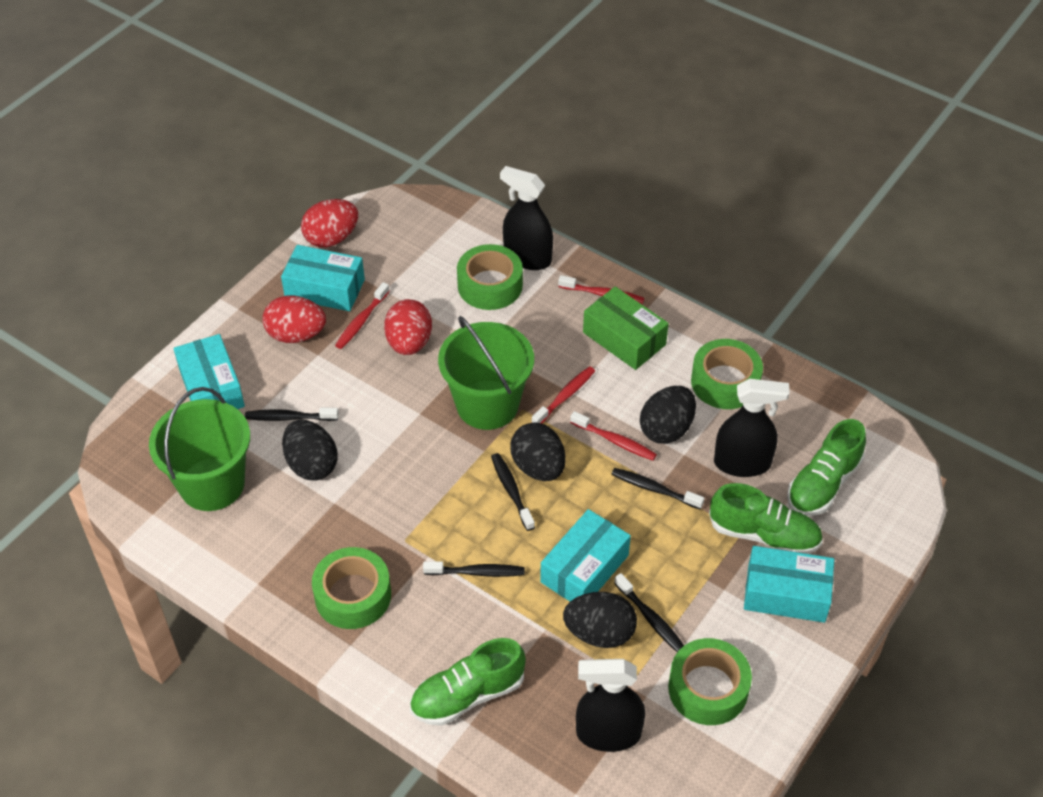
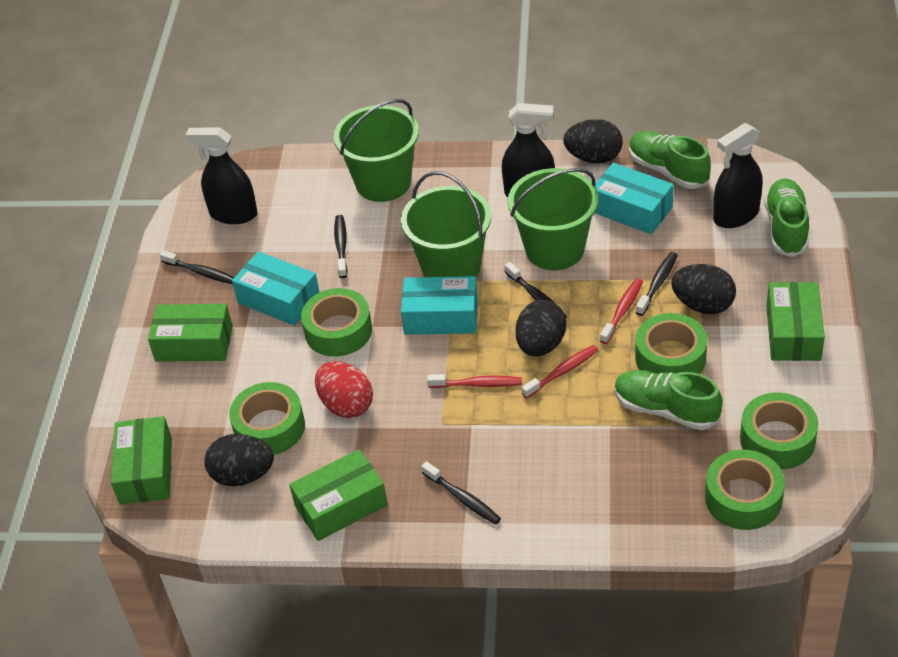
green box: 1 -> 4
green bucket: 2 -> 3
green tape: 4 -> 5
red egg: 3 -> 1
red toothbrush: 4 -> 3
turquoise box: 4 -> 3

